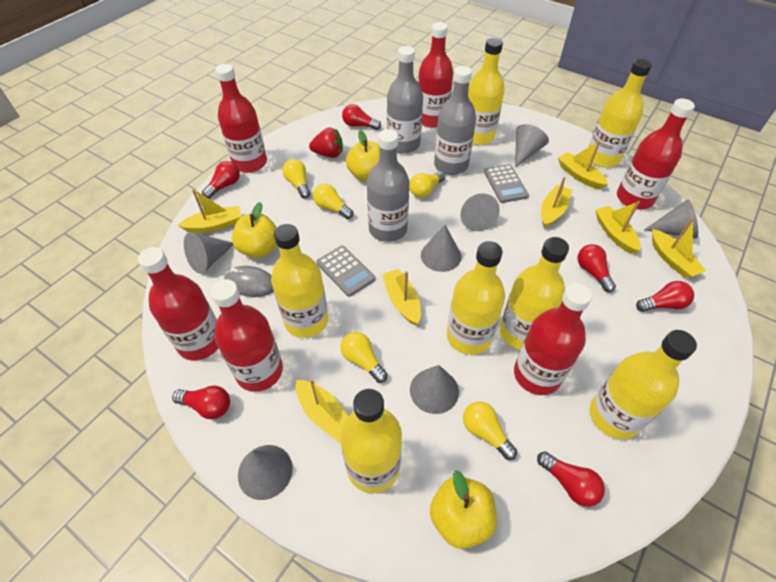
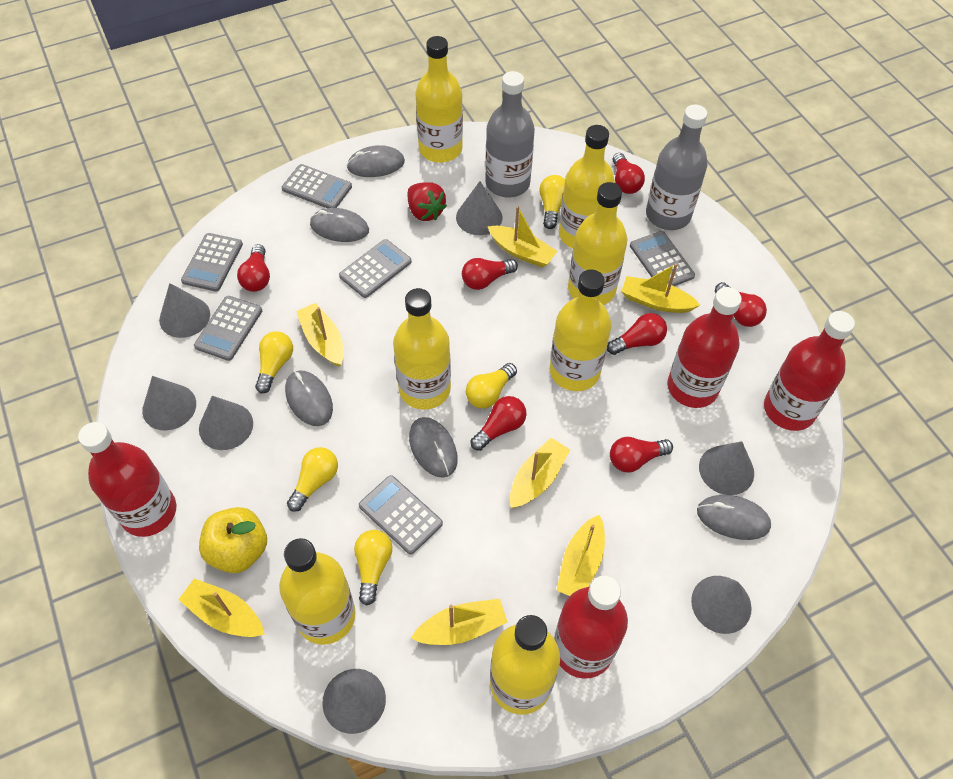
grey bottle: 3 -> 2
grey calculator: 2 -> 6
grey mouse: 1 -> 5
red bottle: 6 -> 4
red light bulb: 6 -> 7
yellow apple: 3 -> 1

